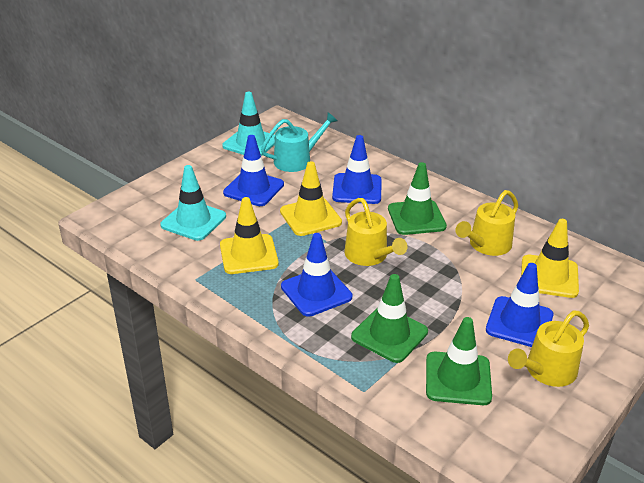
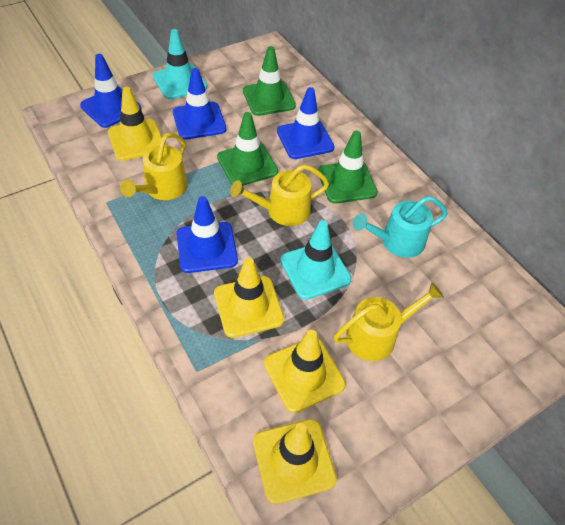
yellow traffic cone: 3 -> 4

